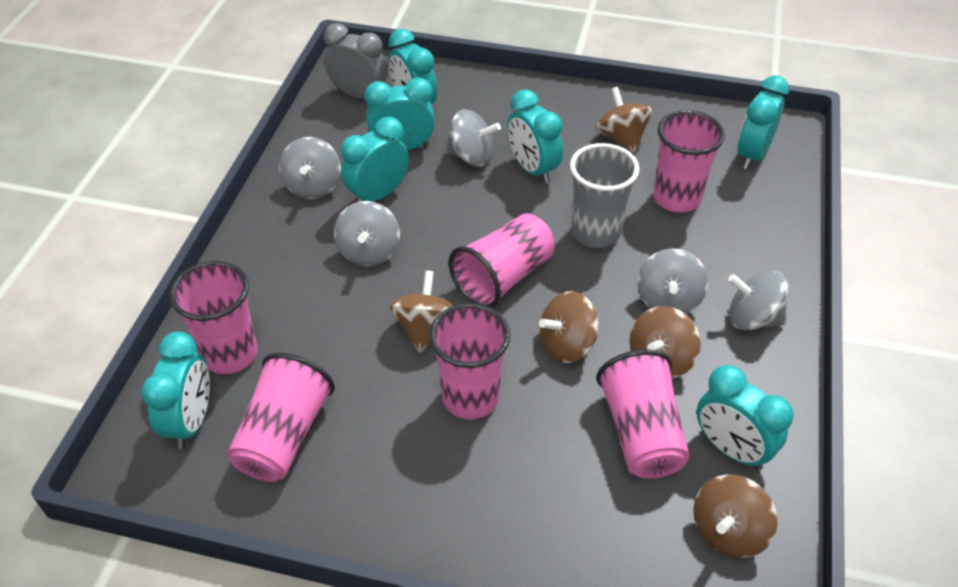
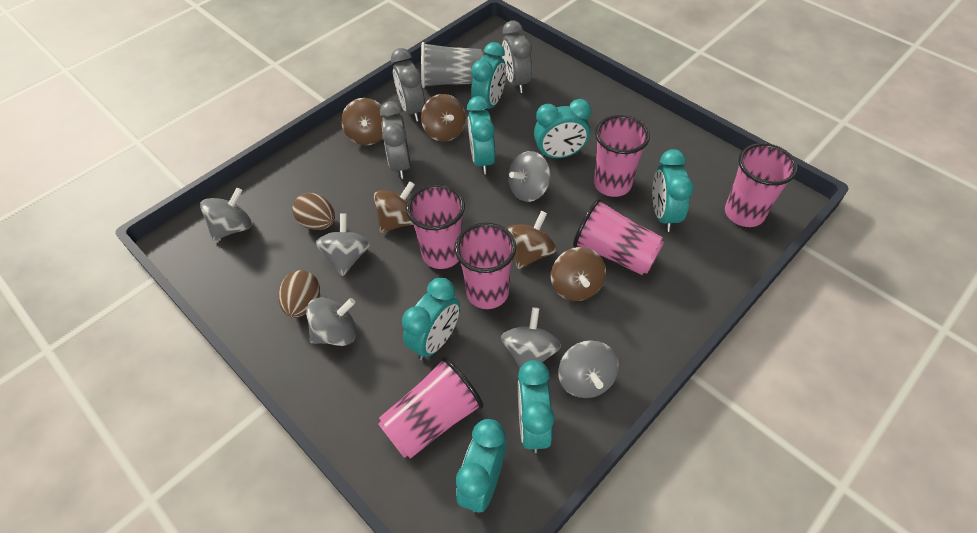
brown egg: 0 -> 2
grey clock: 1 -> 3
grey spinning top: 5 -> 6

